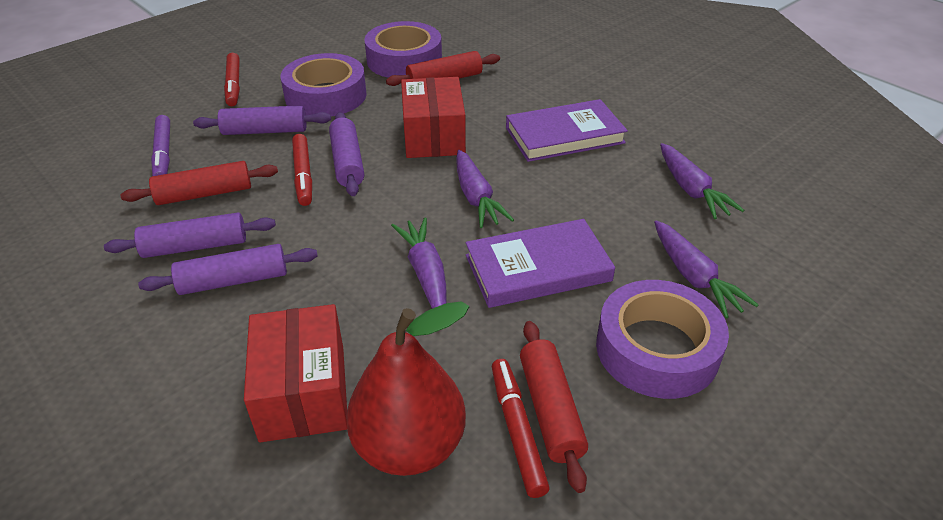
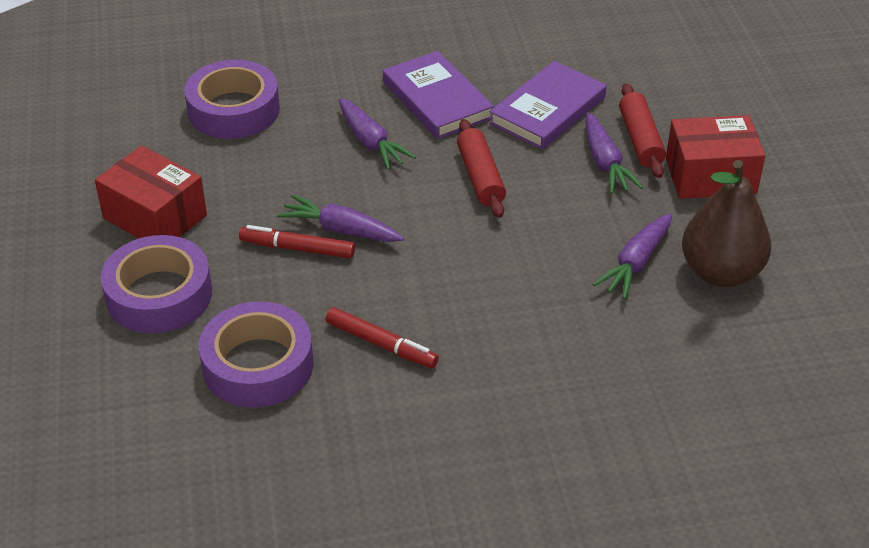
brown pear: 0 -> 1
purple marker: 1 -> 0
purple rolling pin: 4 -> 0
red marker: 3 -> 2
red pear: 1 -> 0
red rolling pin: 3 -> 2

